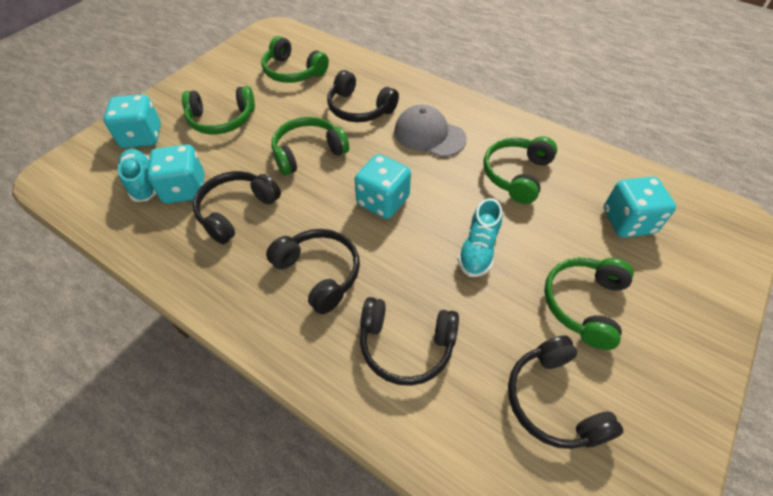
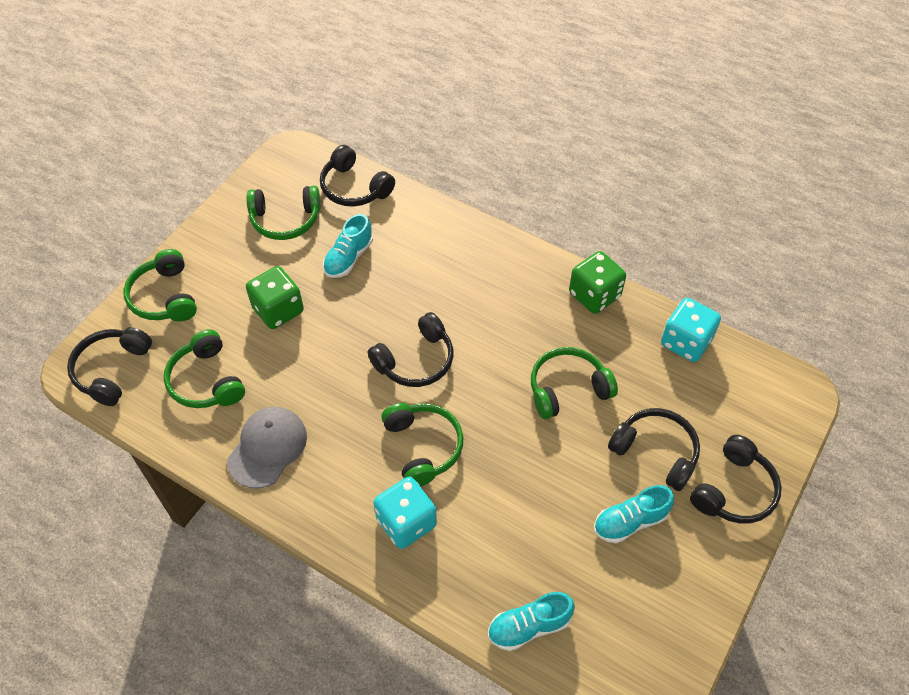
green dice: 0 -> 2
turquoise dice: 4 -> 2
turquoise shoe: 2 -> 3

